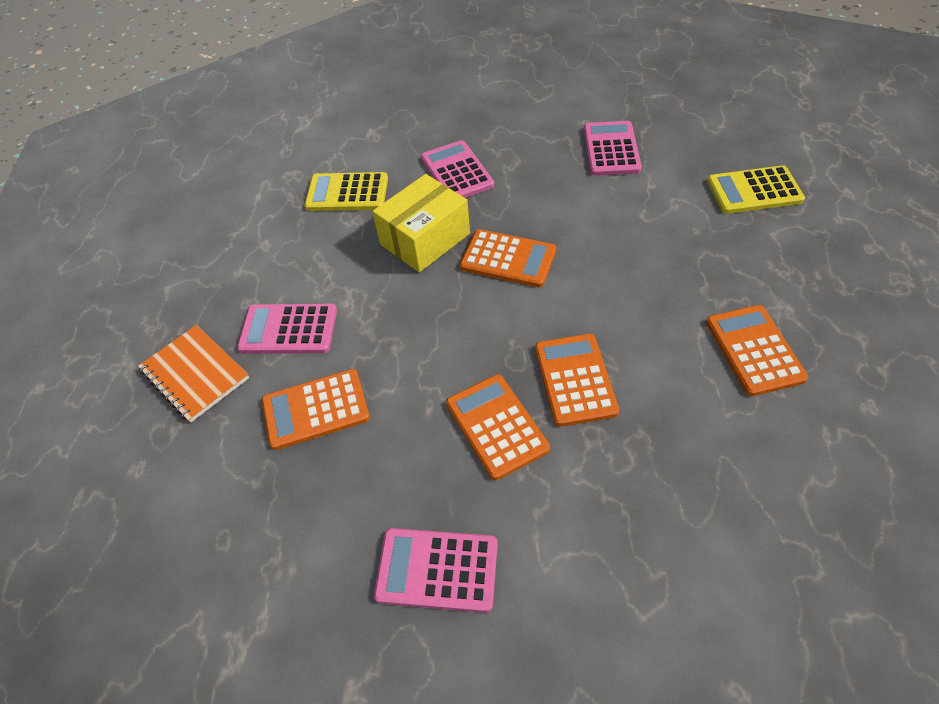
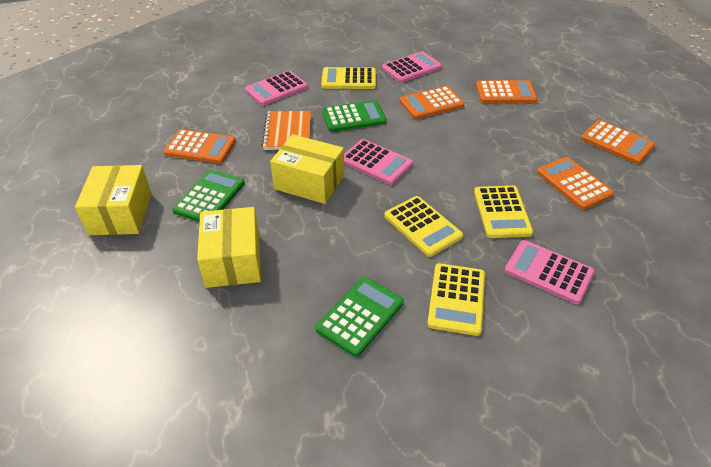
green calculator: 0 -> 3
yellow box: 1 -> 3
yellow calculator: 2 -> 4

